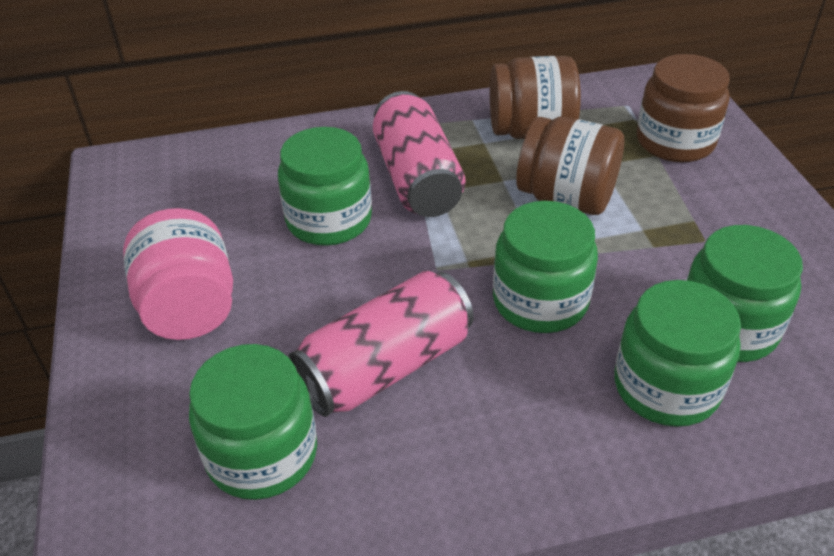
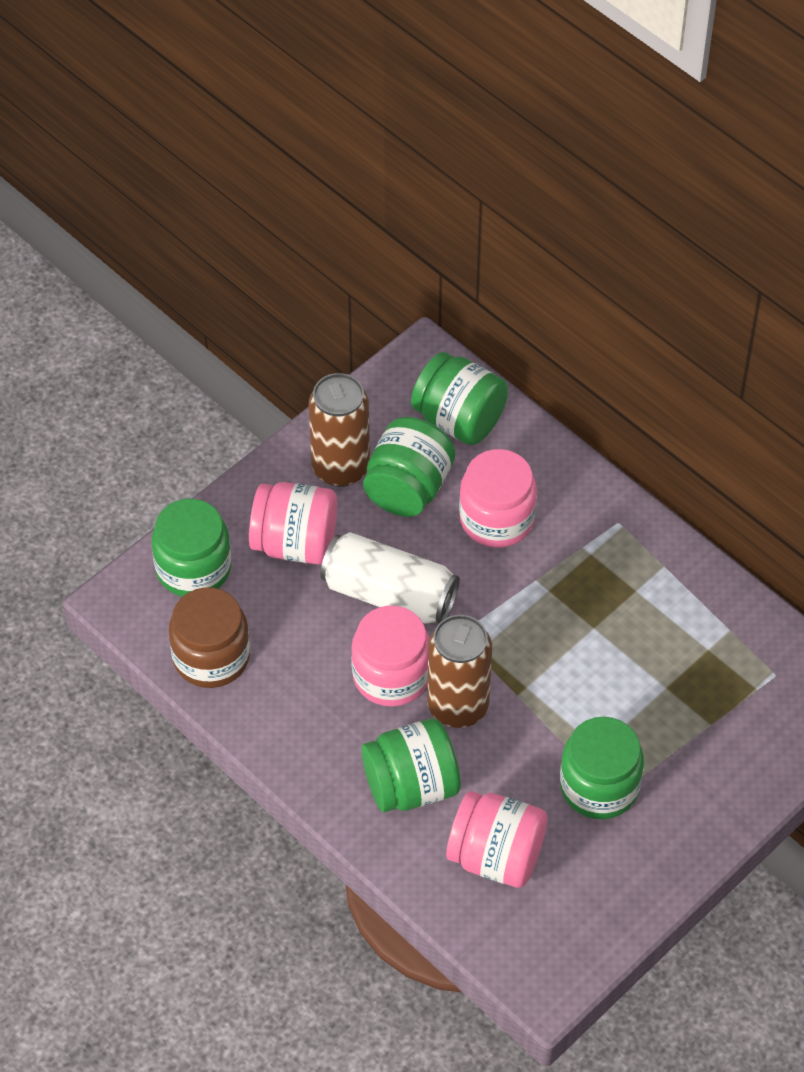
brown can: 0 -> 2
brown jar: 3 -> 1
pink can: 2 -> 0
pink jar: 1 -> 4
white can: 0 -> 1

